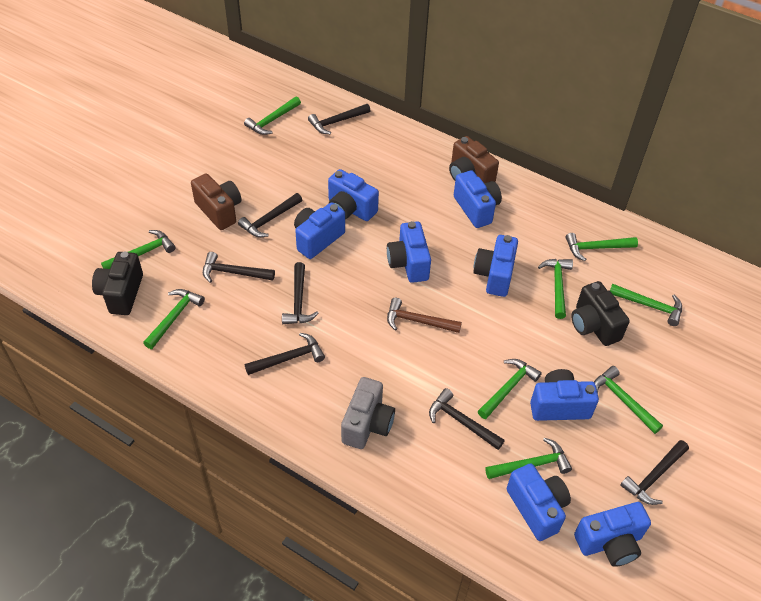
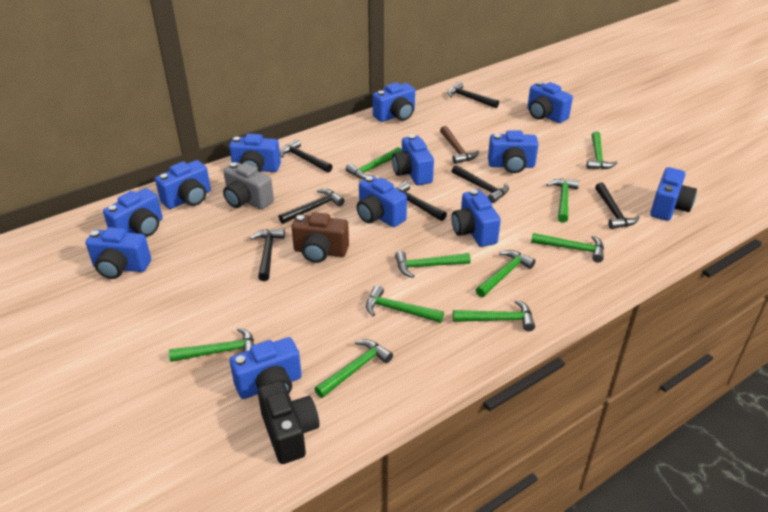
black camera: 2 -> 1
blue camera: 8 -> 12
brown camera: 2 -> 1
green hammer: 9 -> 10

